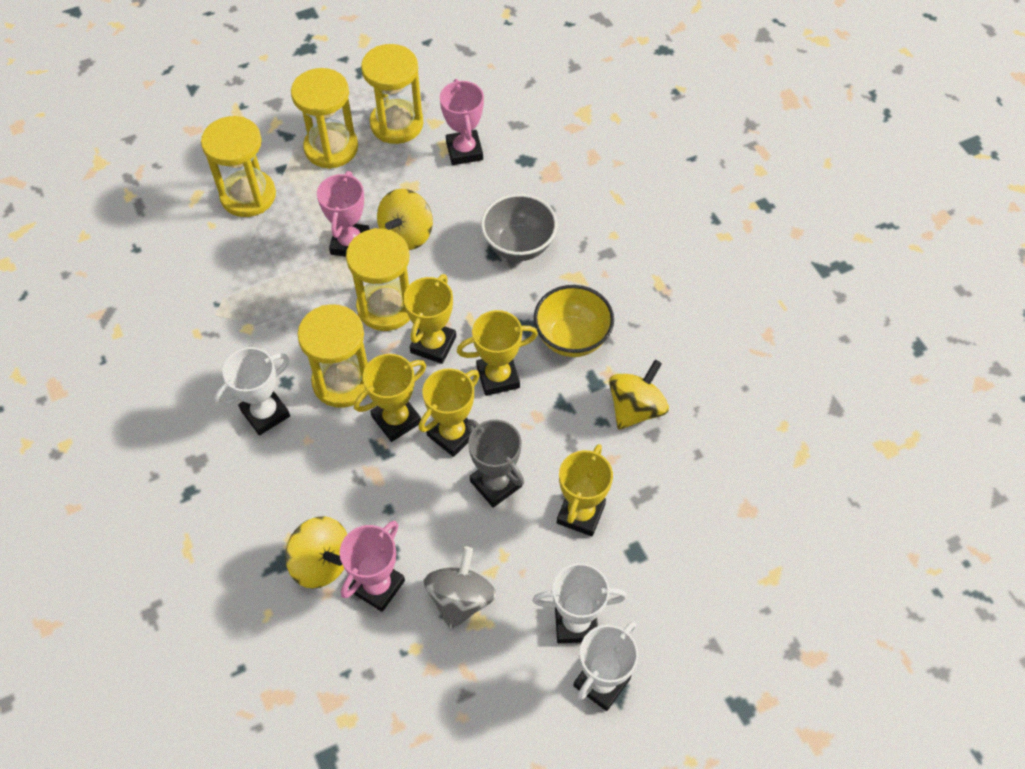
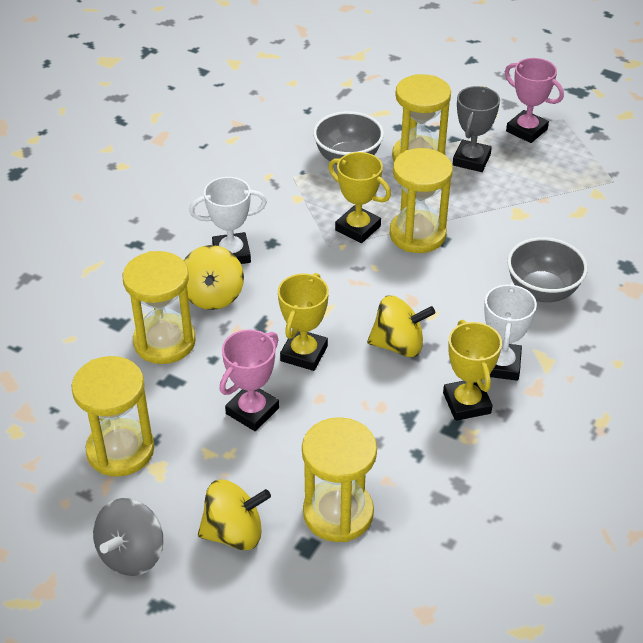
grey bowl: 1 -> 2
pink trophy: 3 -> 2
white trophy: 3 -> 2
yellow bowl: 1 -> 0
yellow trophy: 5 -> 3

